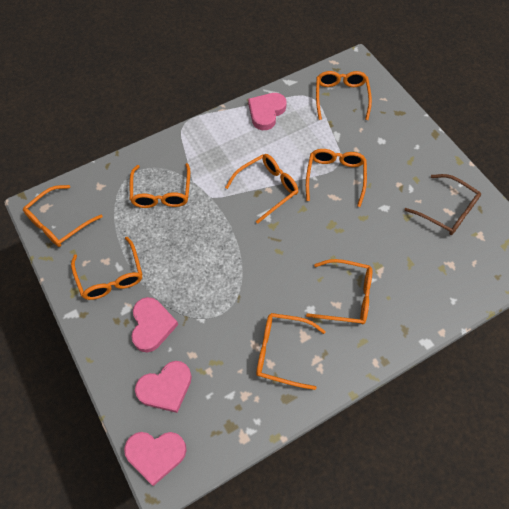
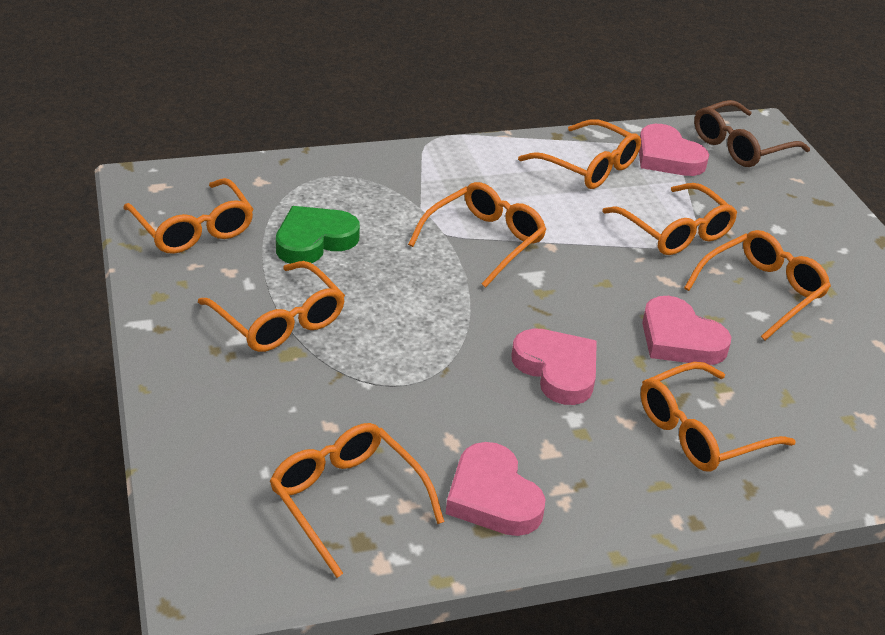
green heart: 0 -> 1

